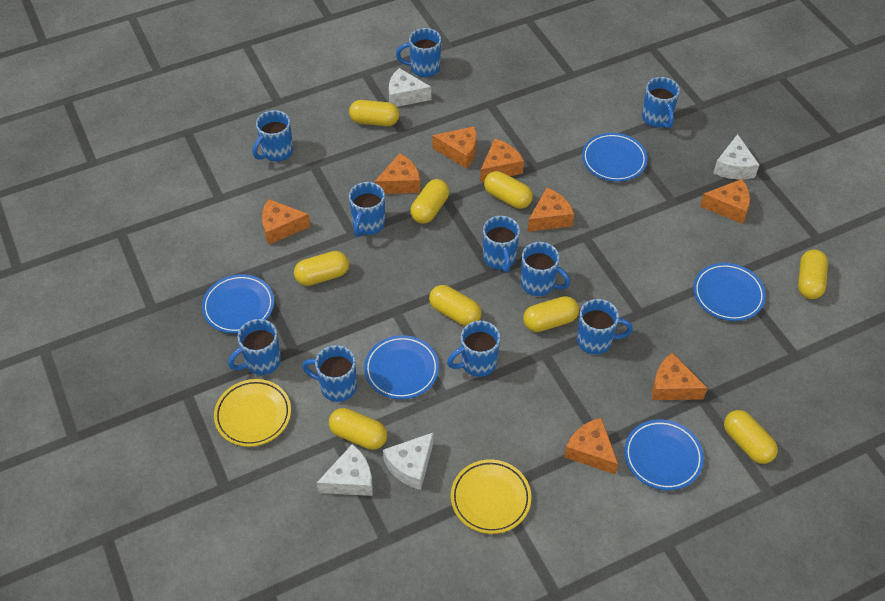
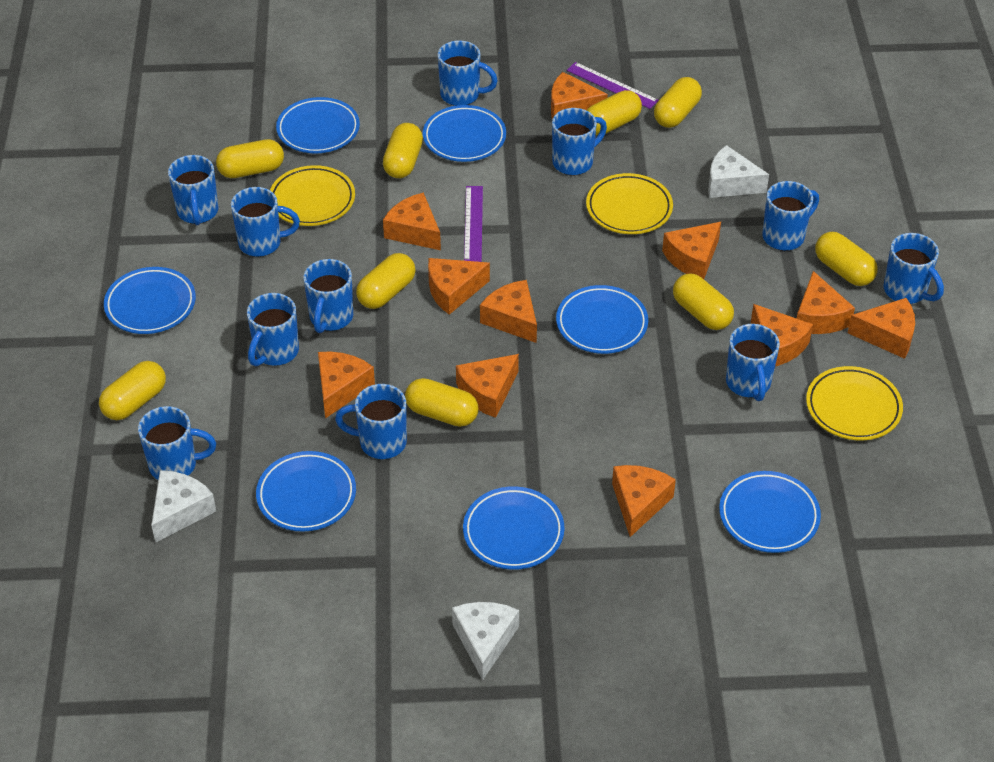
blue mug: 10 -> 11
blue plate: 5 -> 7
orange cheese: 8 -> 11
purple ruler: 0 -> 2
white cheese: 4 -> 3
yellow plate: 2 -> 3

